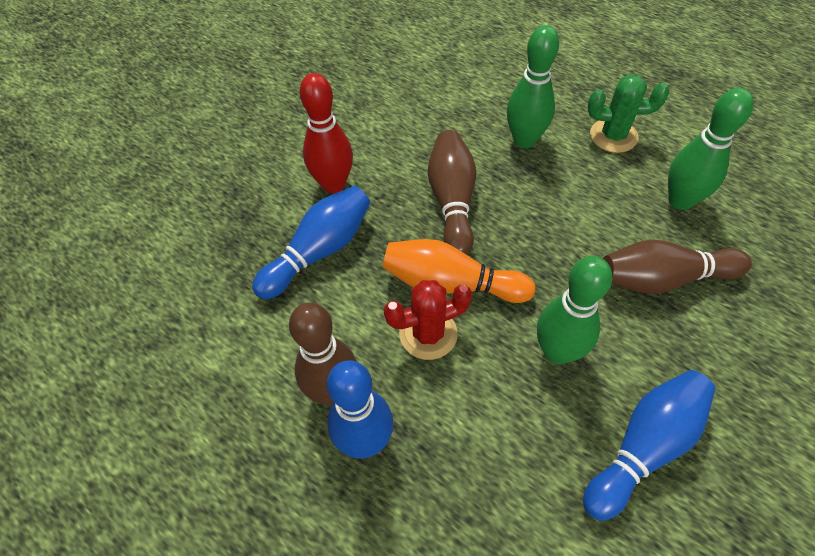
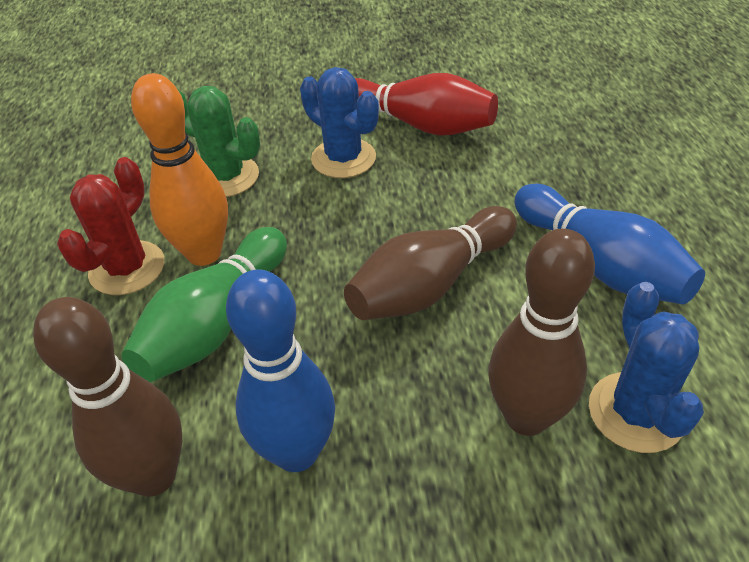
blue bowling pin: 3 -> 2
blue cactus: 0 -> 2
green bowling pin: 3 -> 1

